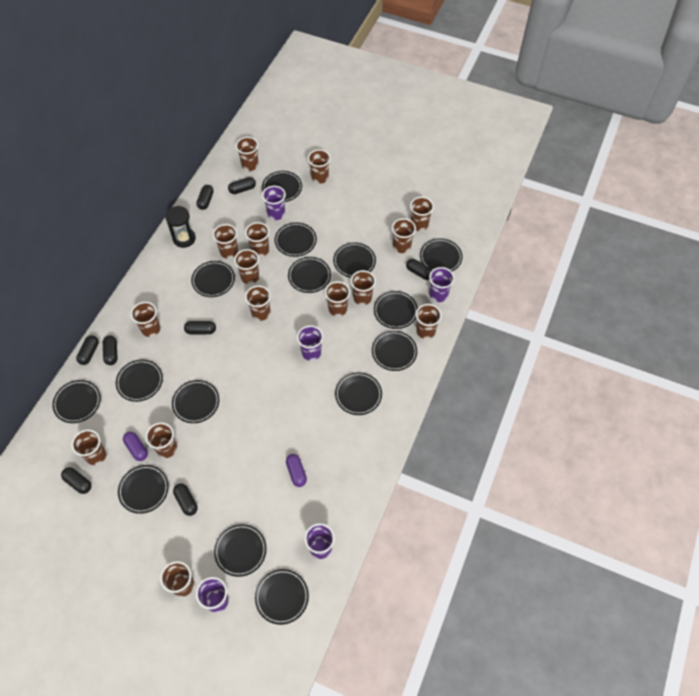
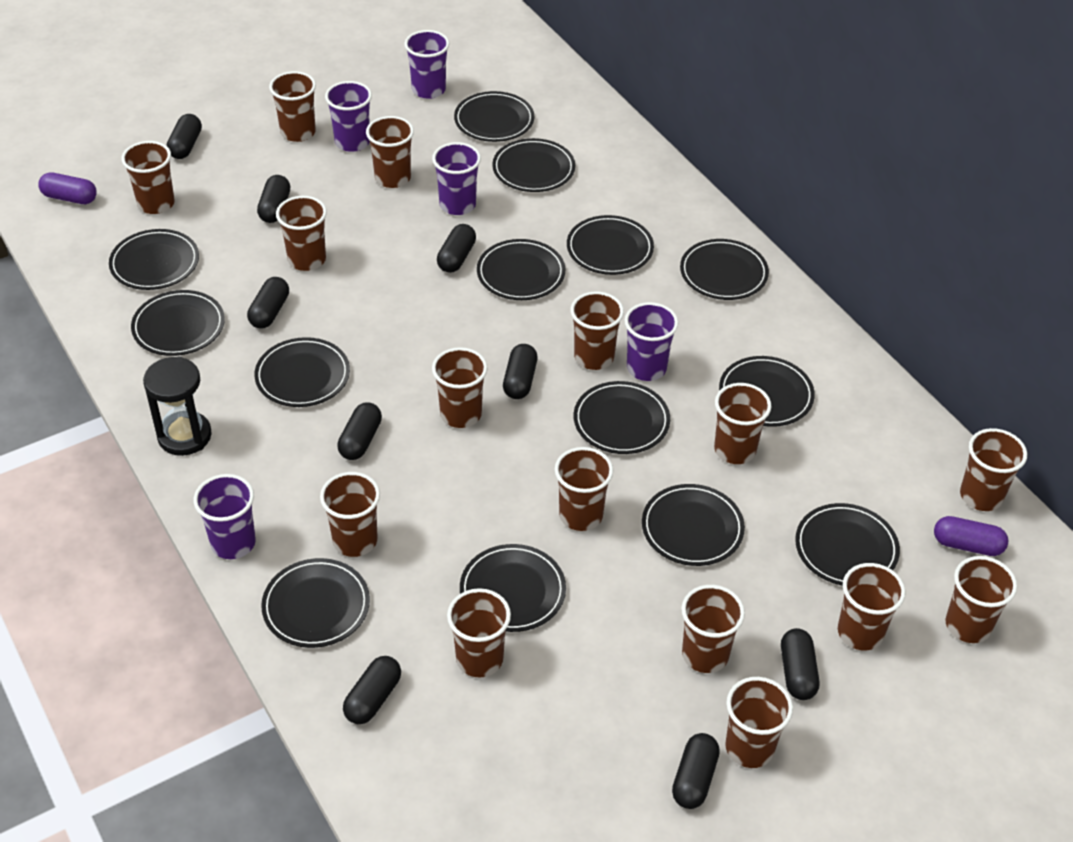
black capsule: 8 -> 9
black plate: 15 -> 14

